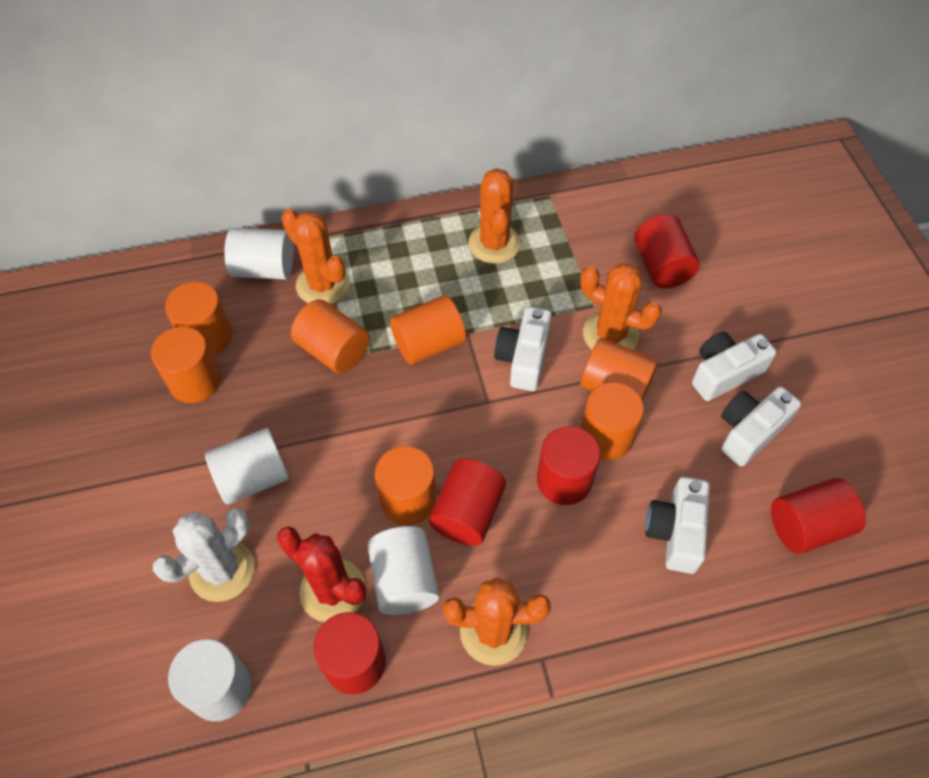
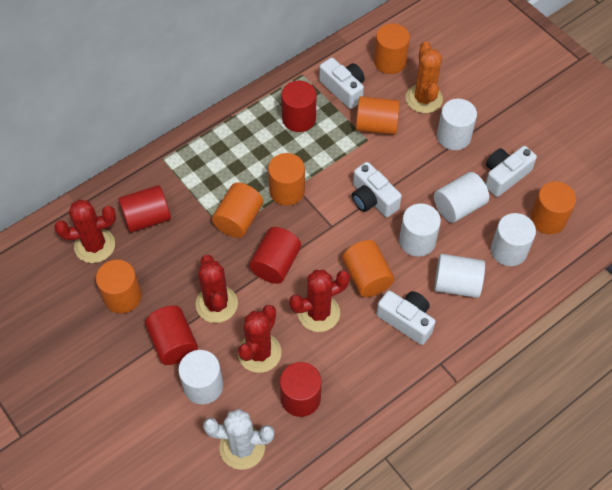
orange cactus: 4 -> 1
red cactus: 1 -> 4
white cylinder: 4 -> 6

